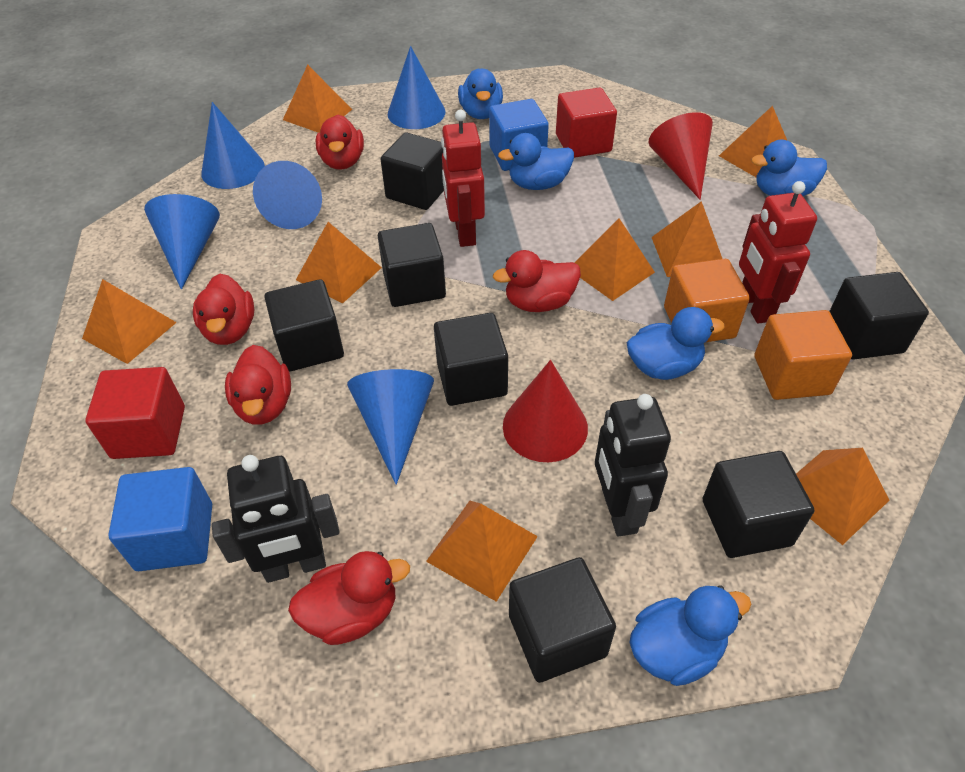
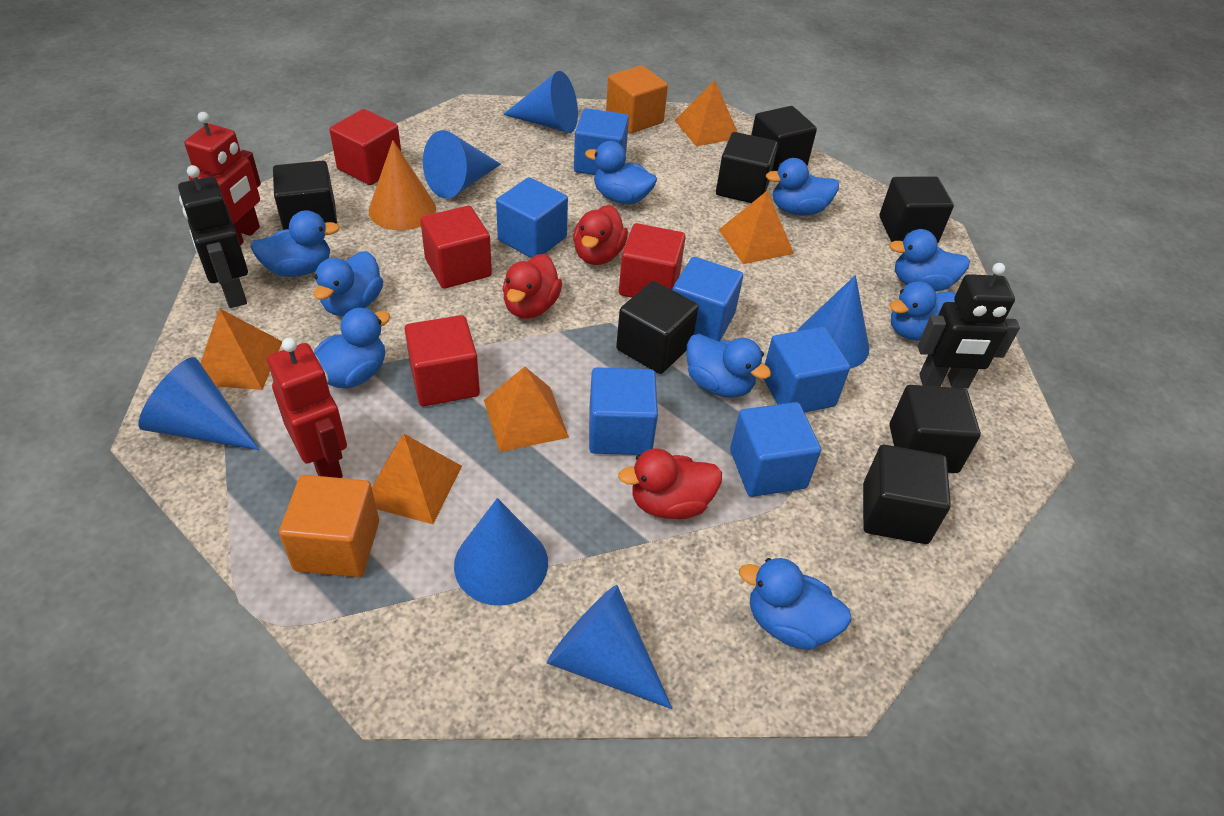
blue cone: 5 -> 6
blue cube: 2 -> 6
blue duck: 5 -> 9
orange cone: 0 -> 1
orange pyramid: 8 -> 5
red cone: 2 -> 0
red cube: 2 -> 4
red duck: 5 -> 3

